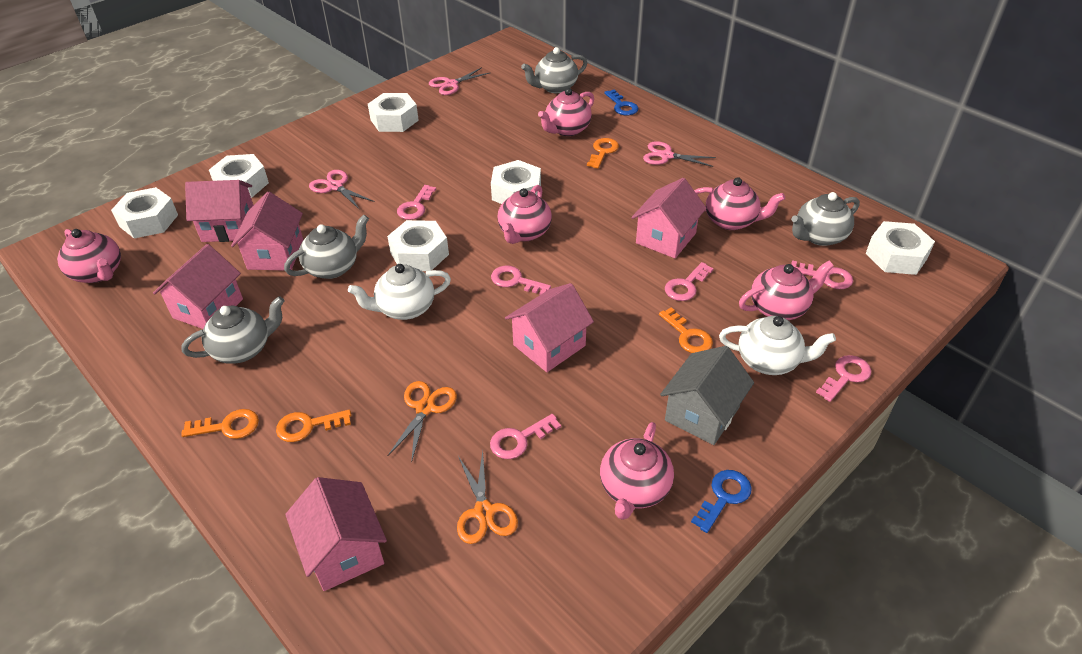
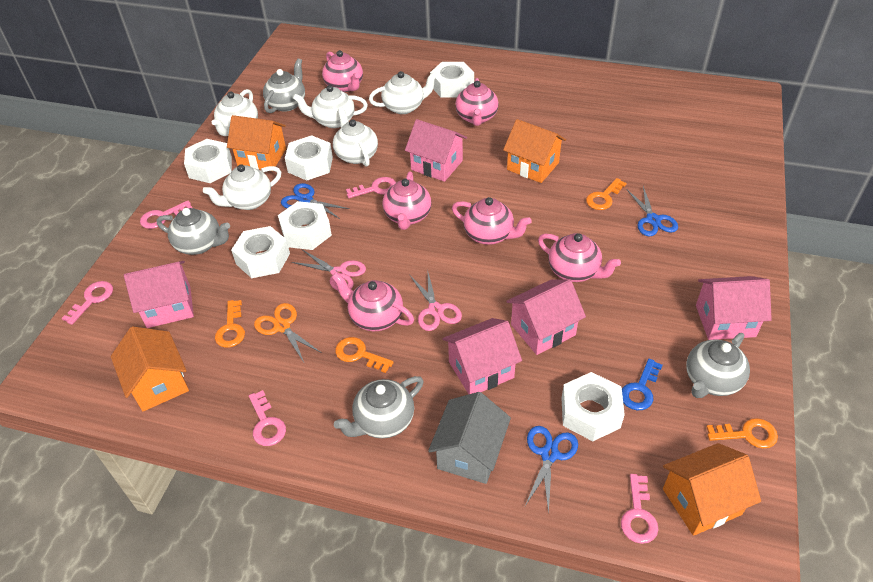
blue key: 2 -> 1
blue scissors: 0 -> 3
orange house: 0 -> 4
orange scissors: 2 -> 1
pink house: 6 -> 5
pink key: 6 -> 5
pink scissors: 3 -> 2
white teapot: 2 -> 5

